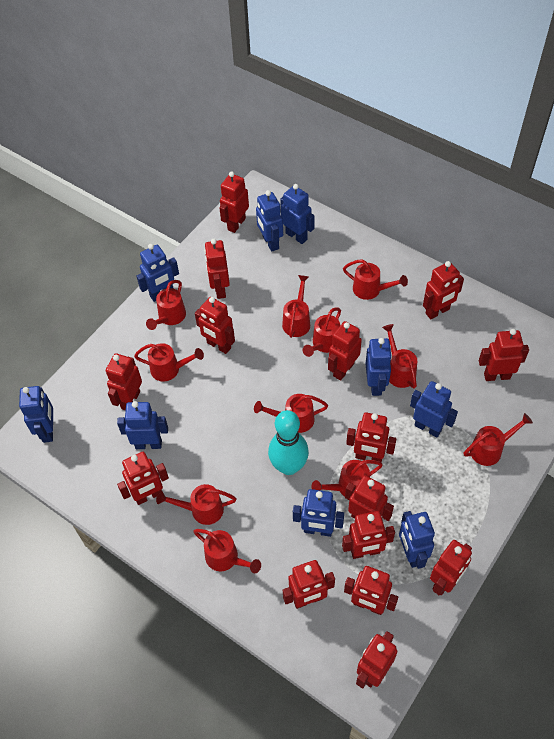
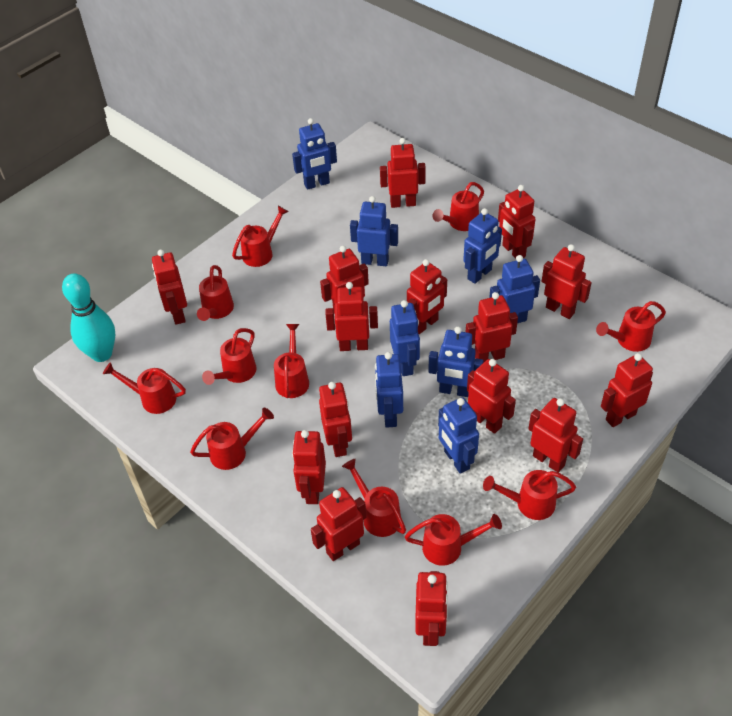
blue robot: 9 -> 8

